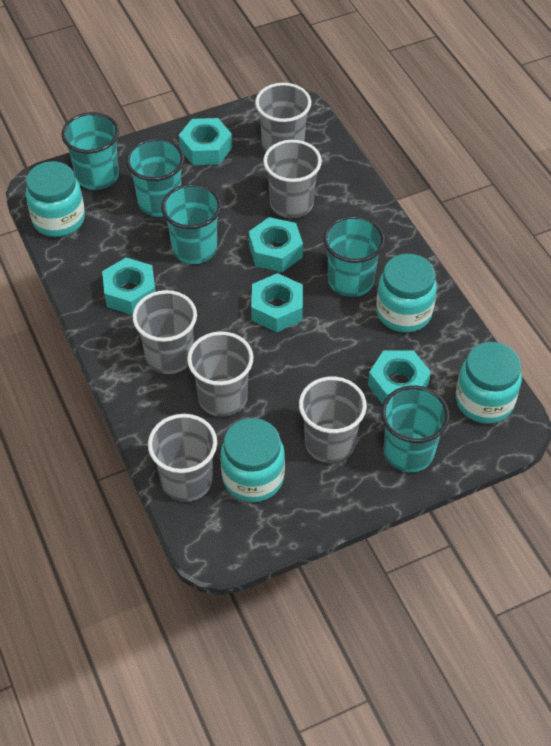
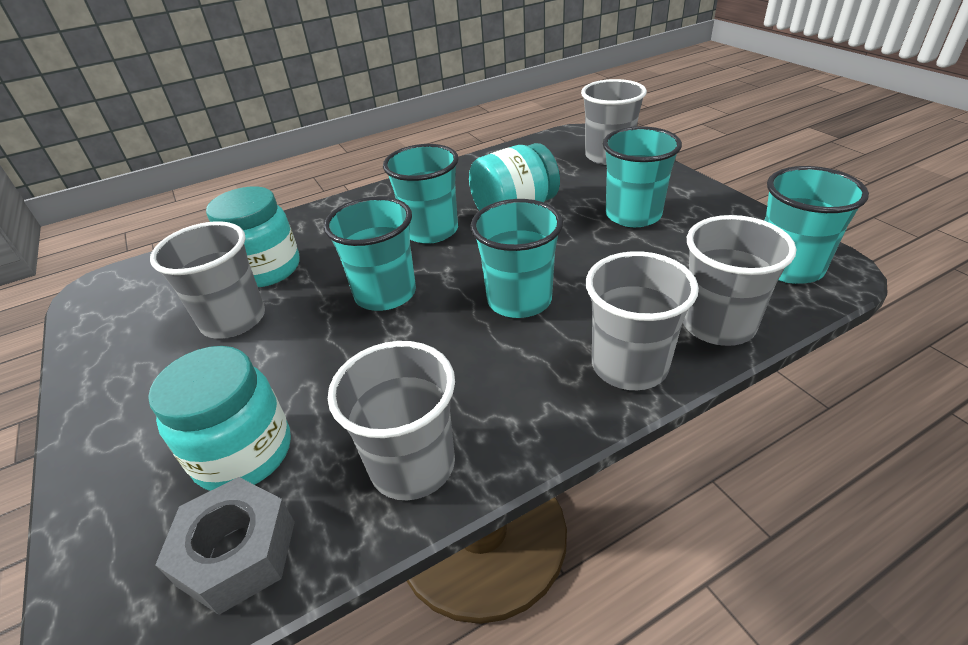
grey cup: 6 -> 5
grey nut: 0 -> 1
turquoise jar: 4 -> 3
turquoise nut: 5 -> 0

